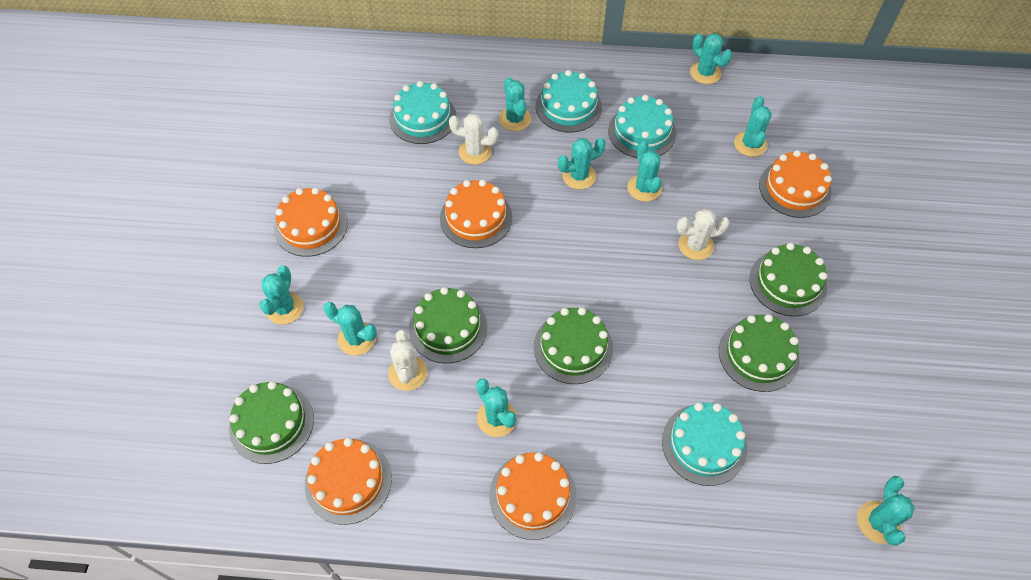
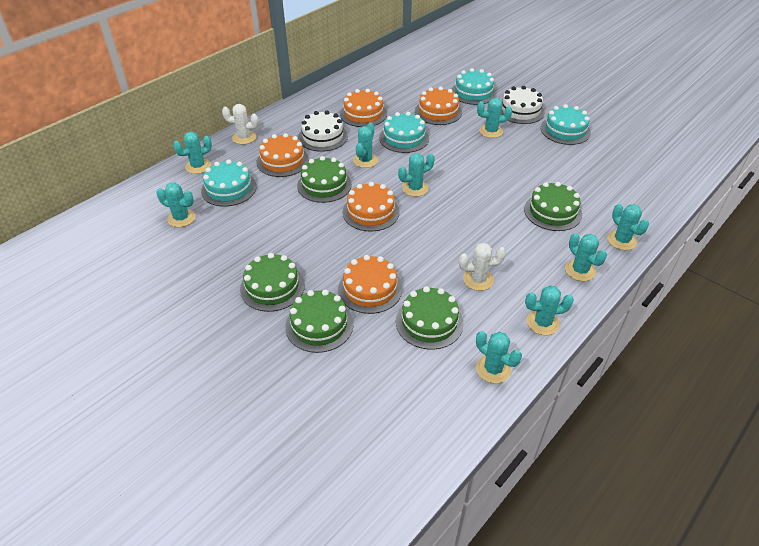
white cactus: 3 -> 2
white cake: 0 -> 2

